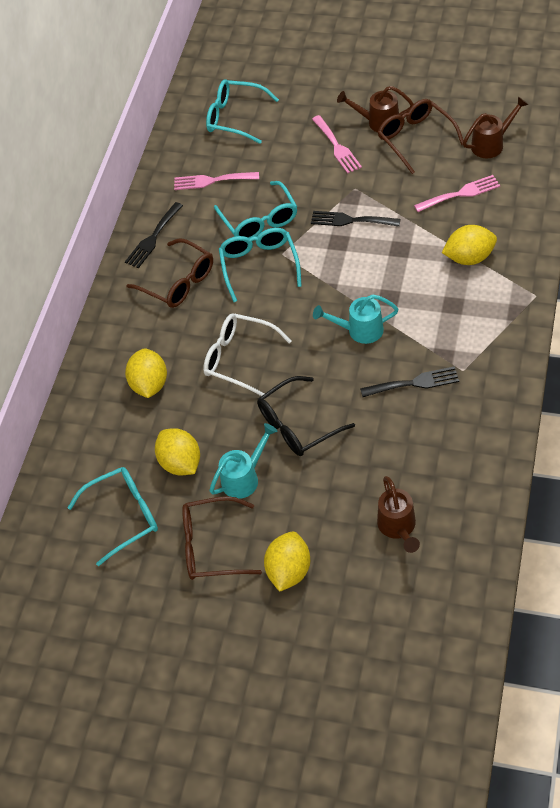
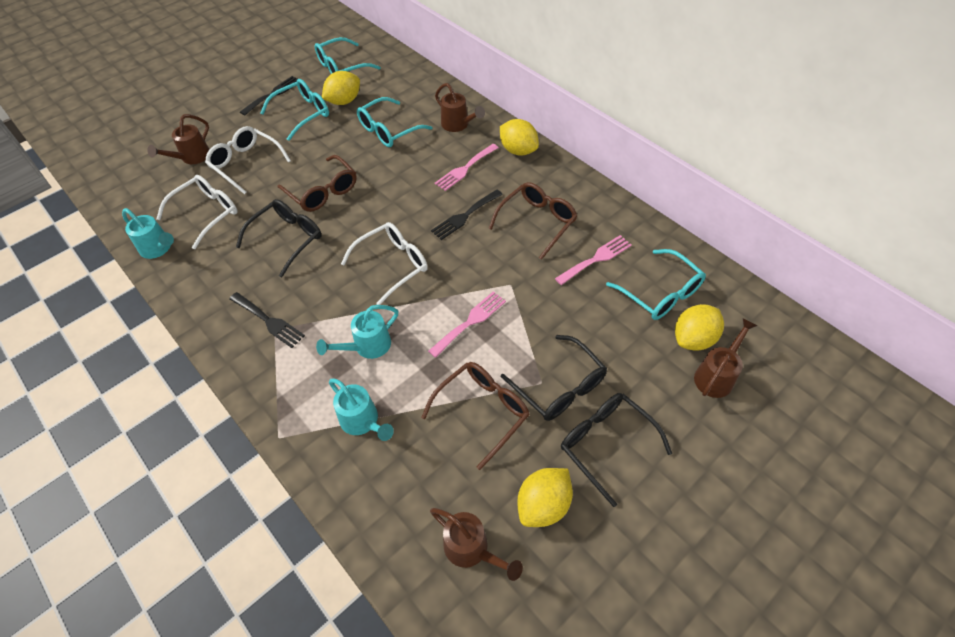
black glasses: 1 -> 3
brown watering can: 3 -> 4
turquoise watering can: 2 -> 3
white glasses: 1 -> 3

